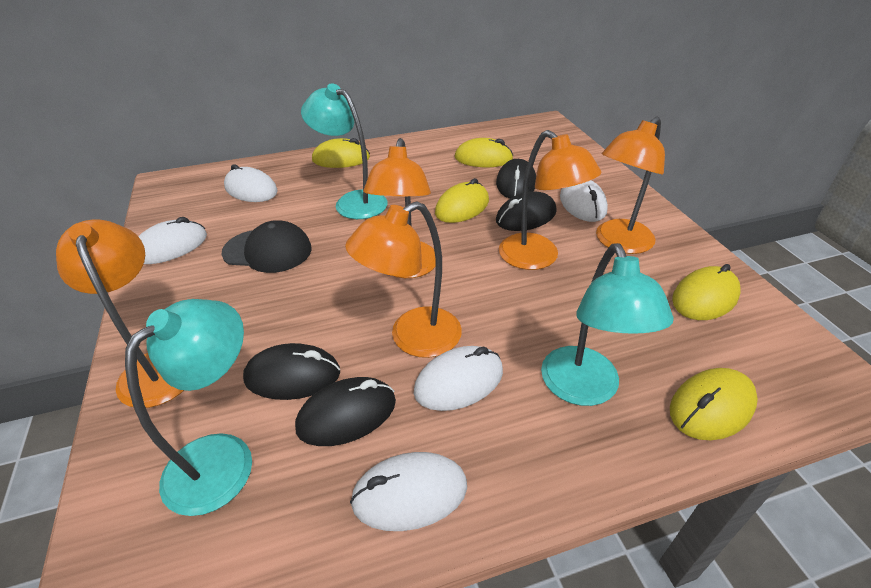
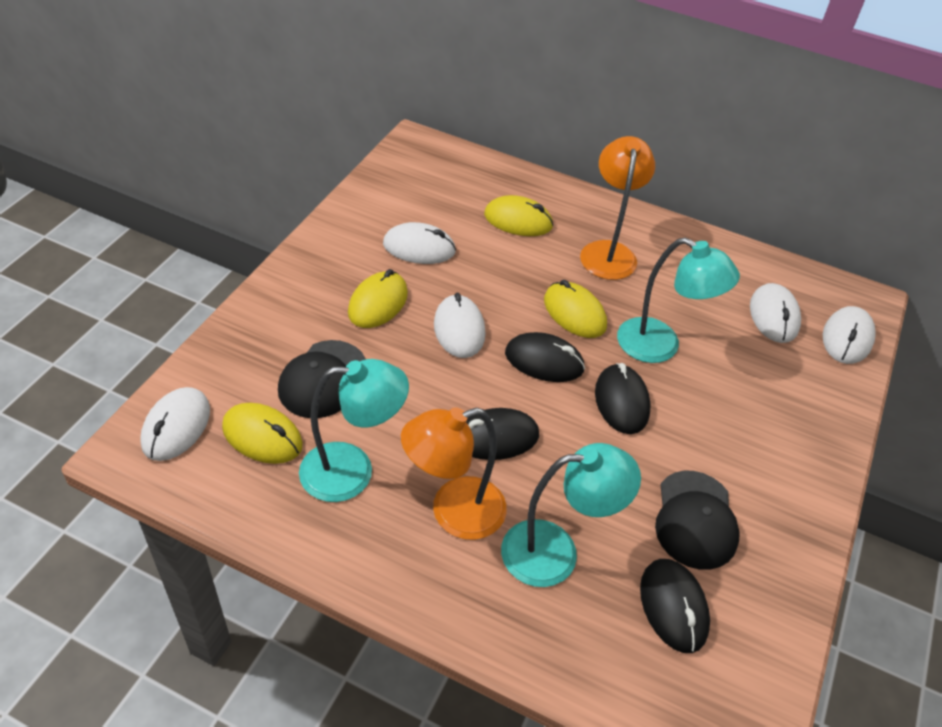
black cap: 1 -> 2
orange lamp: 5 -> 2
yellow mouse: 5 -> 4

